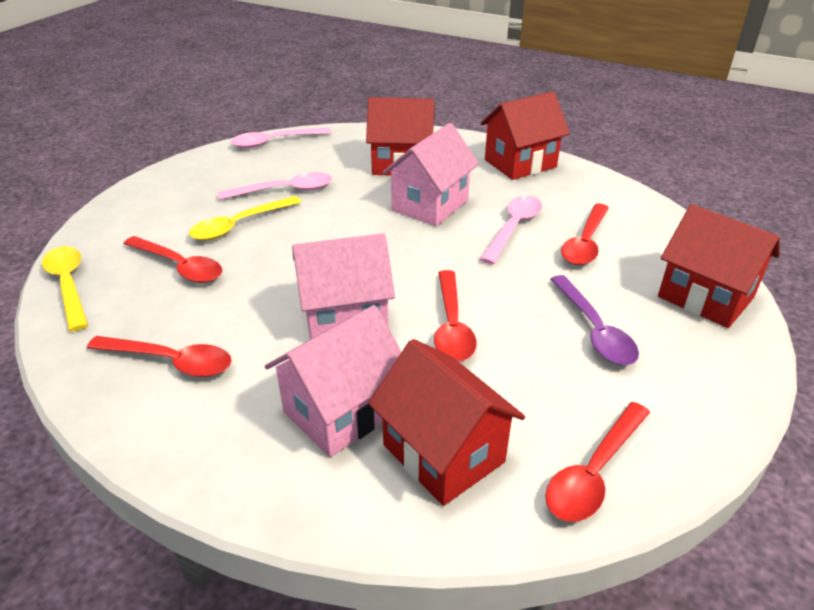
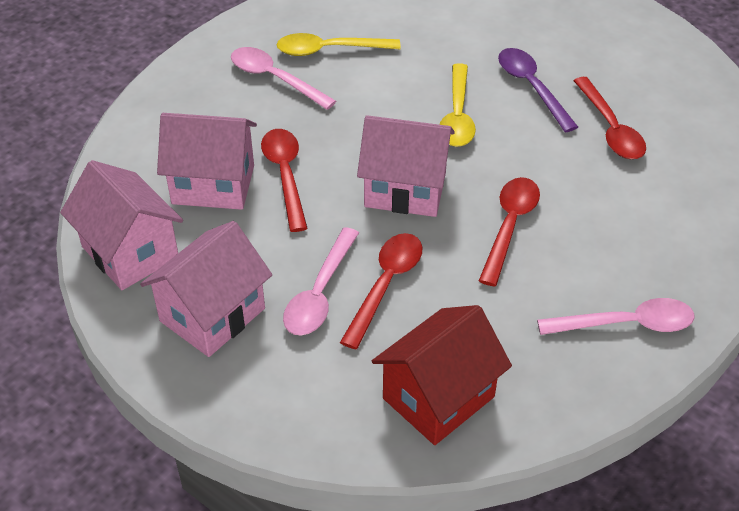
pink house: 3 -> 4
red house: 4 -> 1
red spoon: 5 -> 4

